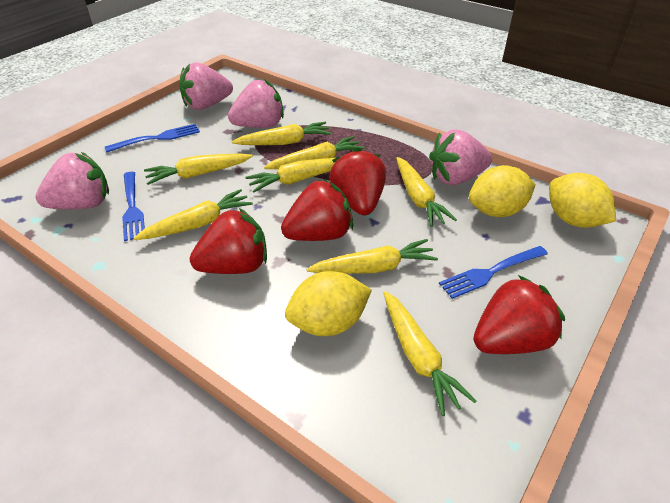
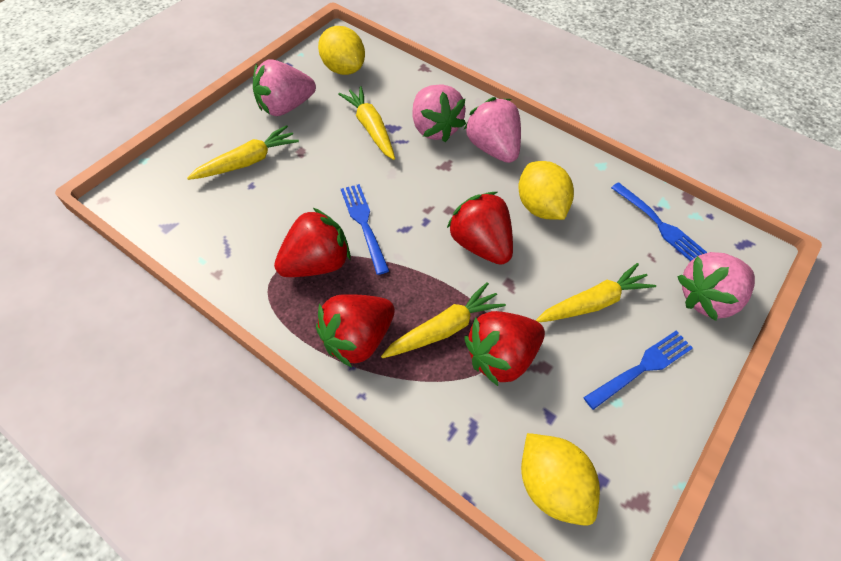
yellow carrot: 8 -> 4

